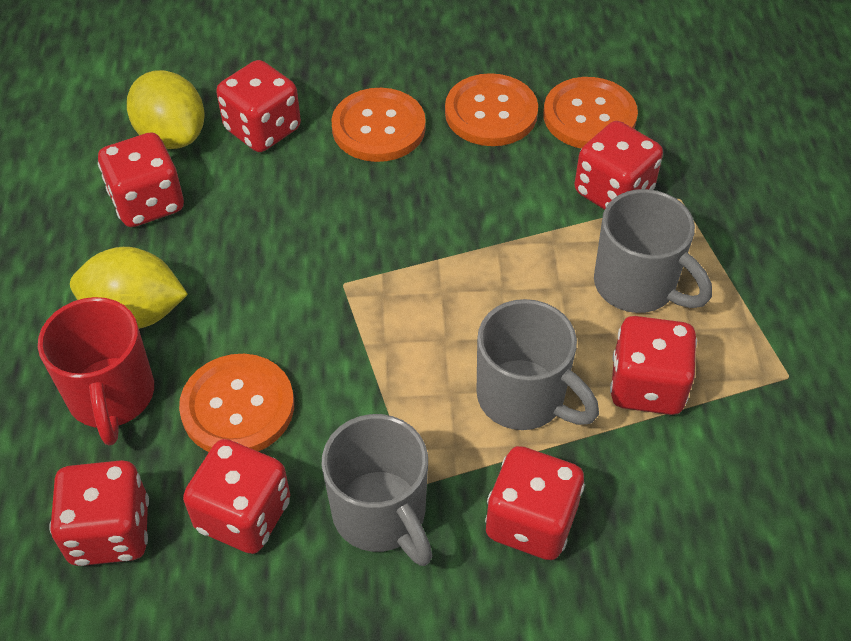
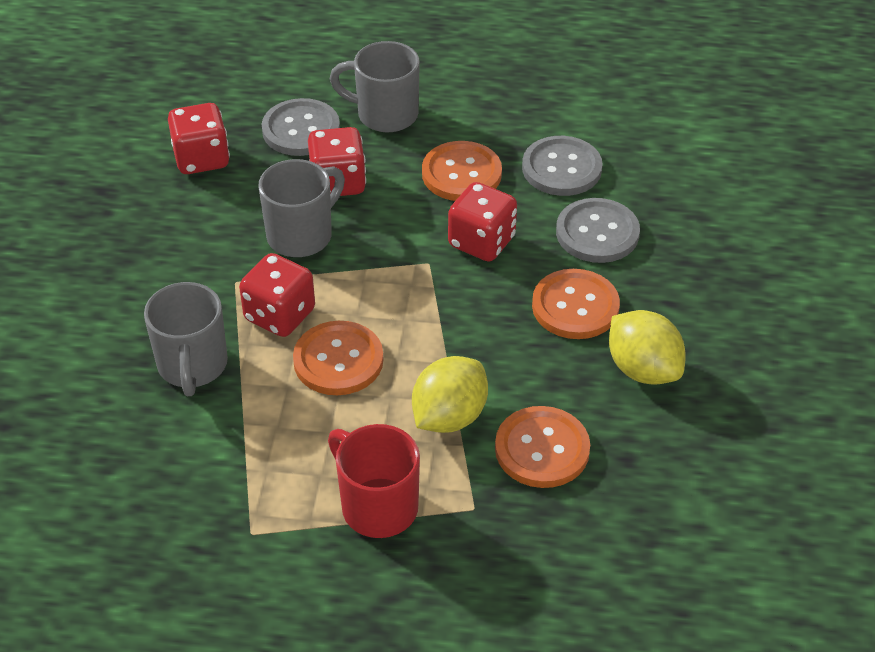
grey button: 0 -> 3
red dice: 7 -> 4

